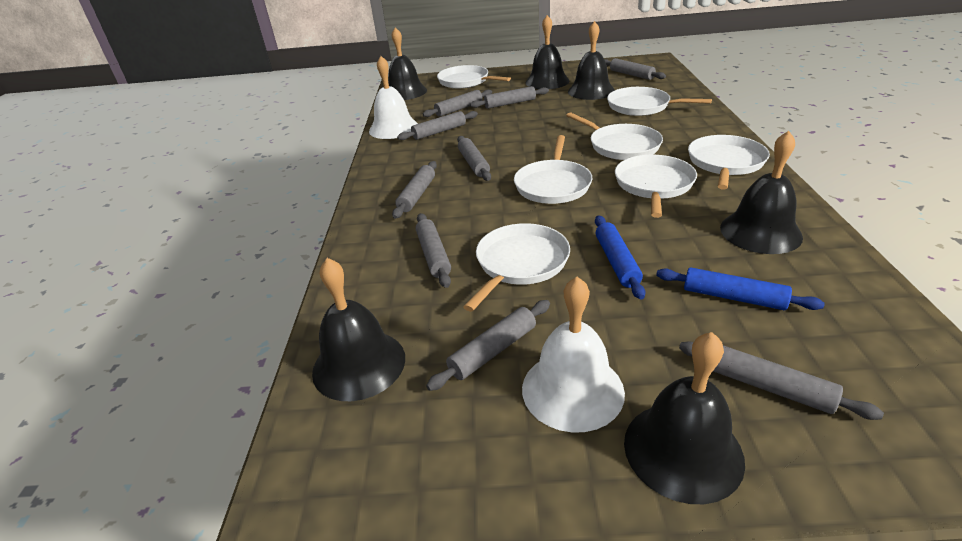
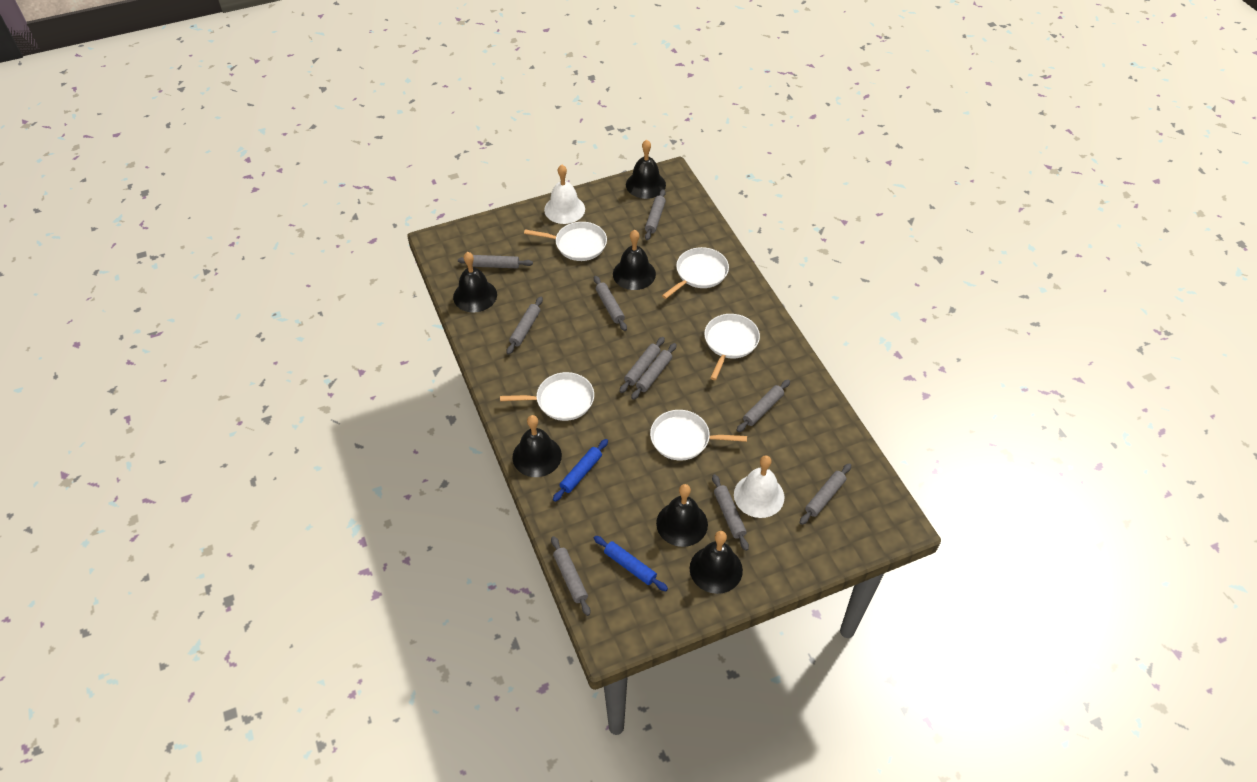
grey rolling pin: 9 -> 10
white pan: 7 -> 5

